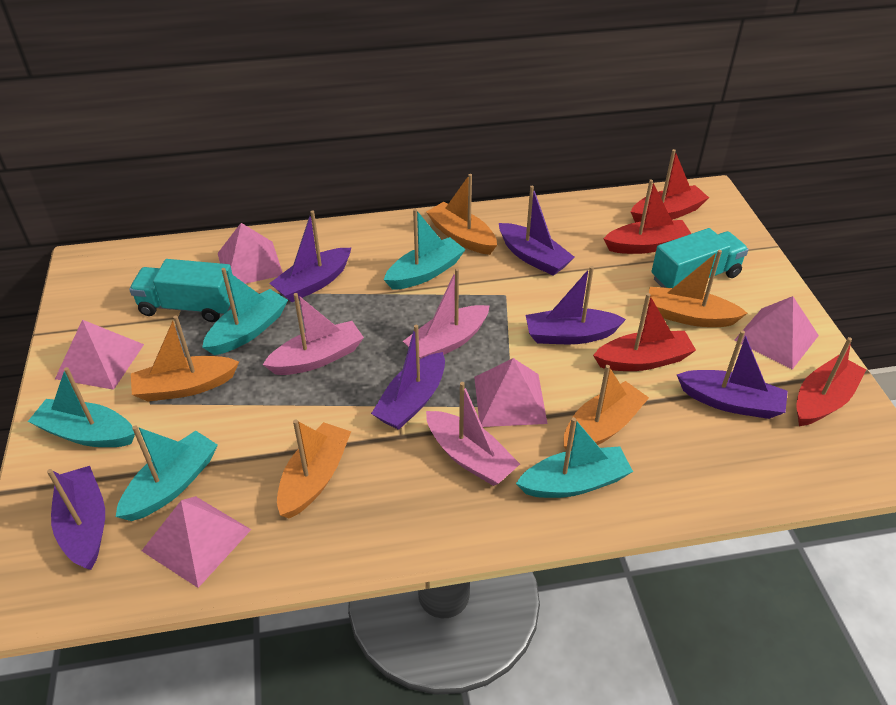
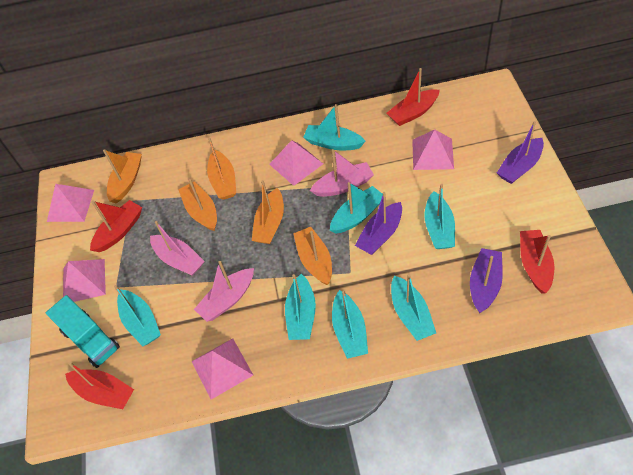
purple boat: 6 -> 3
turquoise boat: 5 -> 7
turquoise truck: 2 -> 1

